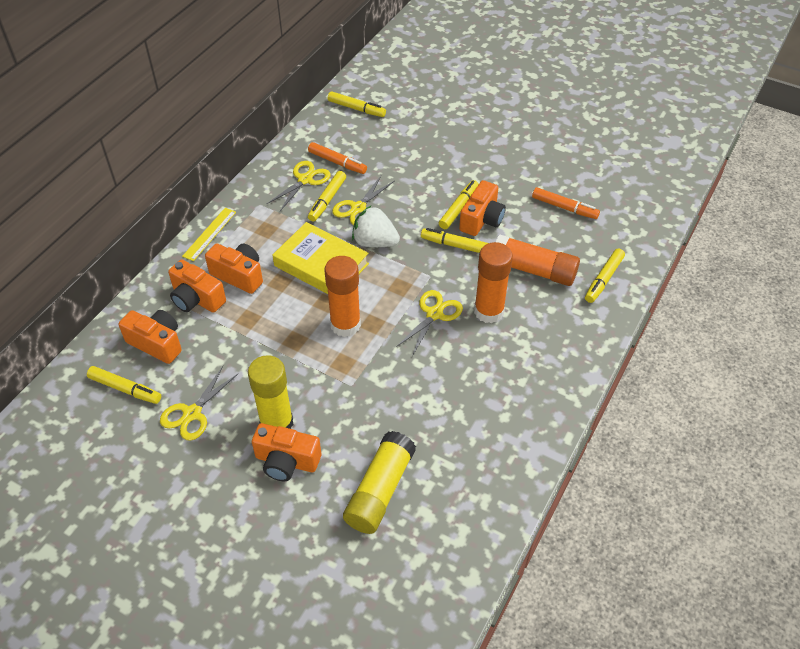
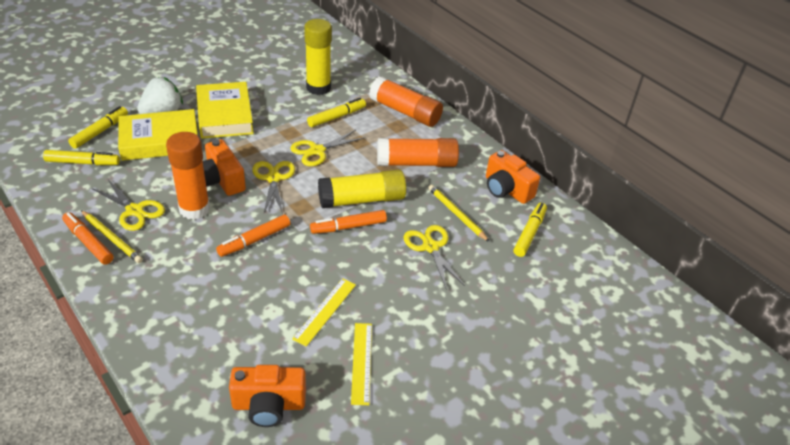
orange camera: 5 -> 3
orange marker: 2 -> 3
yellow book: 1 -> 2
yellow marker: 6 -> 4
yellow pencil: 0 -> 2
yellow ruler: 1 -> 2

